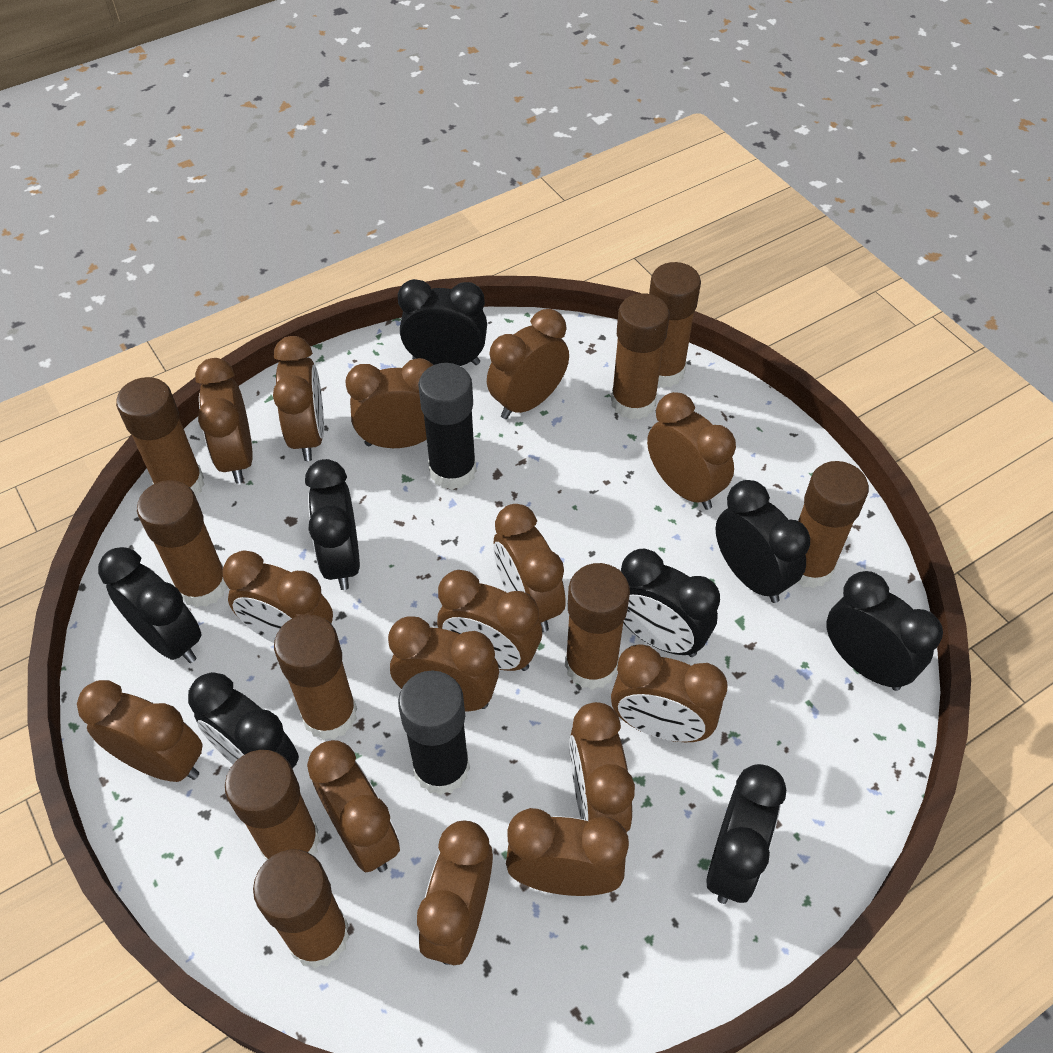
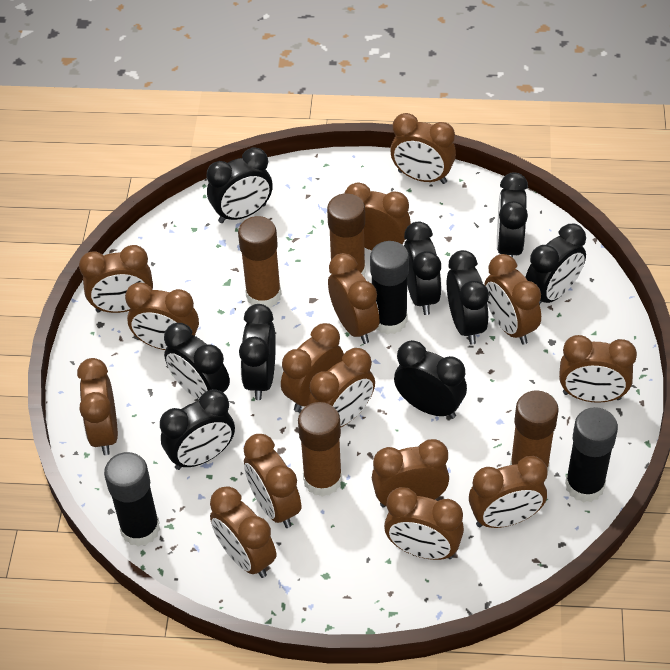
black clock: 8 -> 9
black glue stick: 2 -> 3
brown glue stick: 9 -> 4

